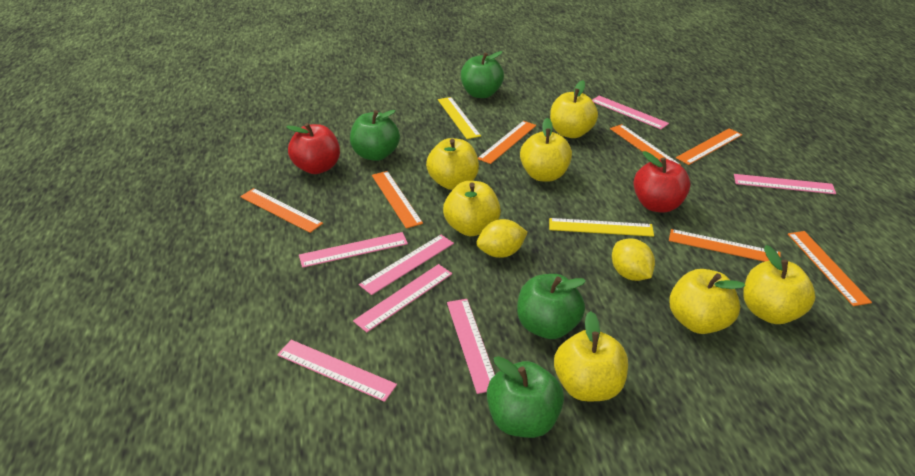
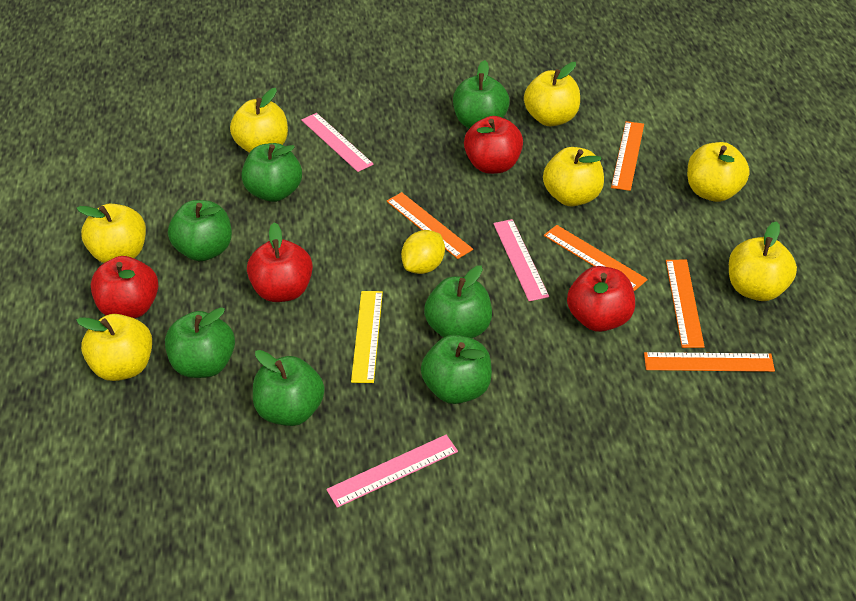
green apple: 4 -> 7
orange ruler: 7 -> 5
pink ruler: 7 -> 3
red apple: 2 -> 4
yellow lemon: 2 -> 1
yellow ruler: 2 -> 1

